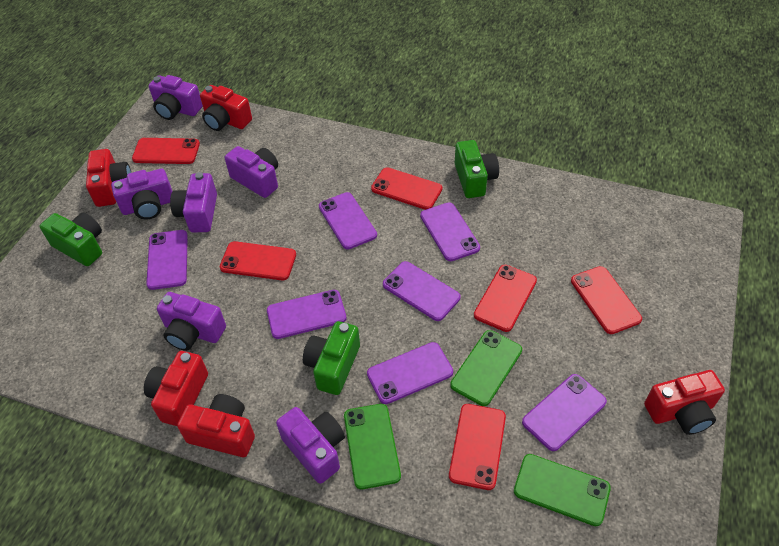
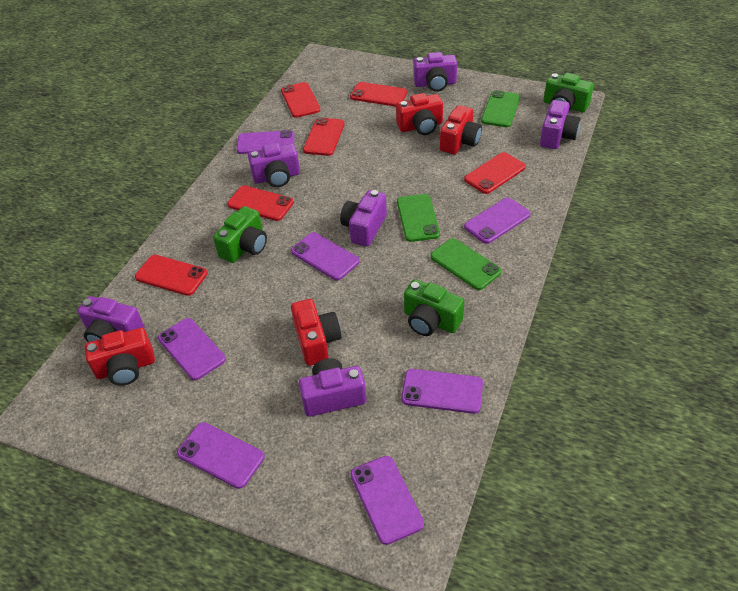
red camera: 5 -> 4

